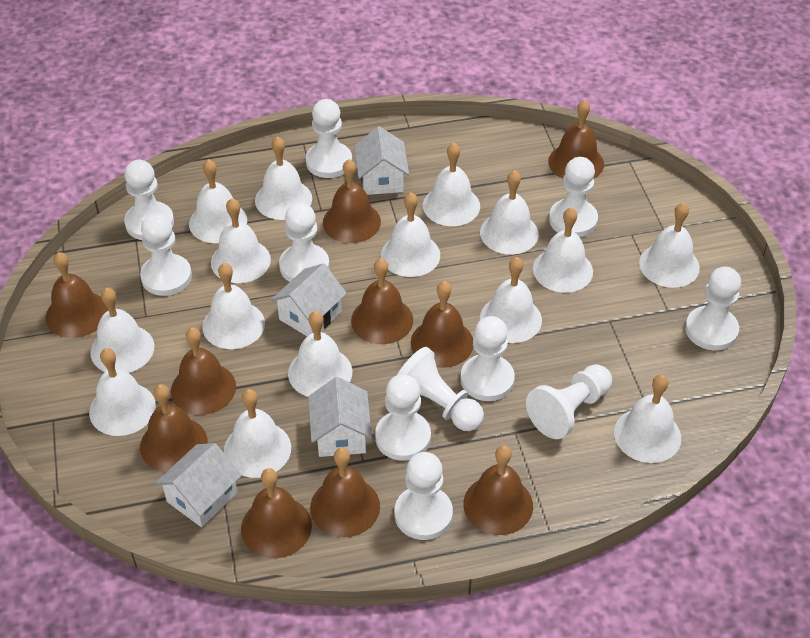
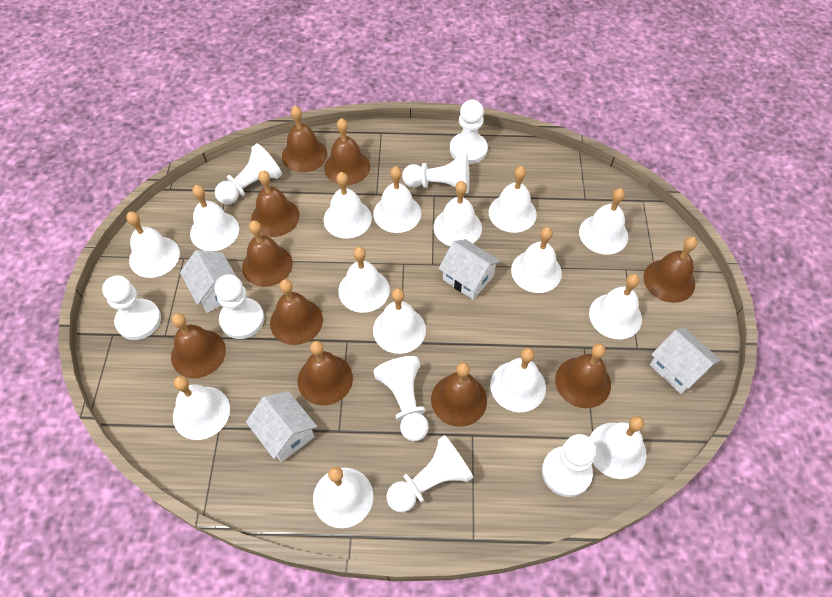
white pawn: 11 -> 8

